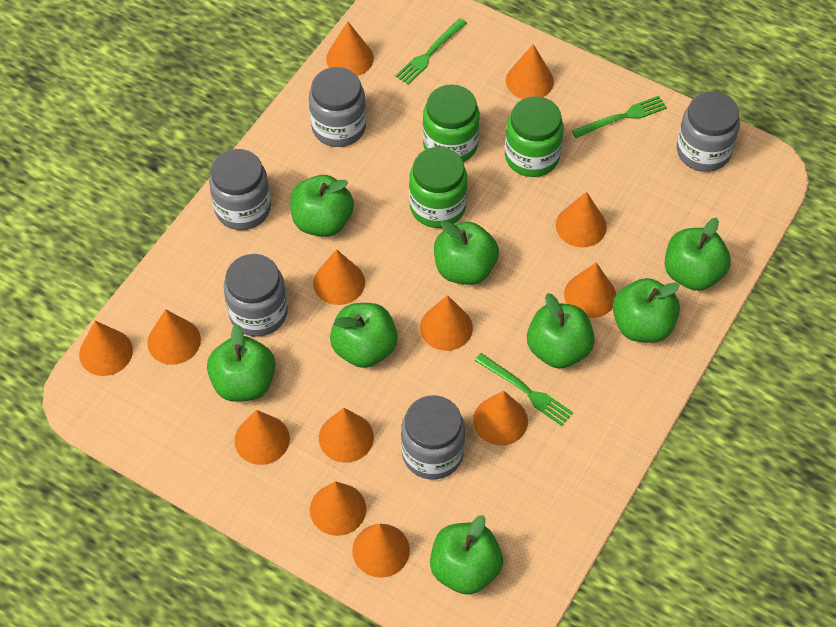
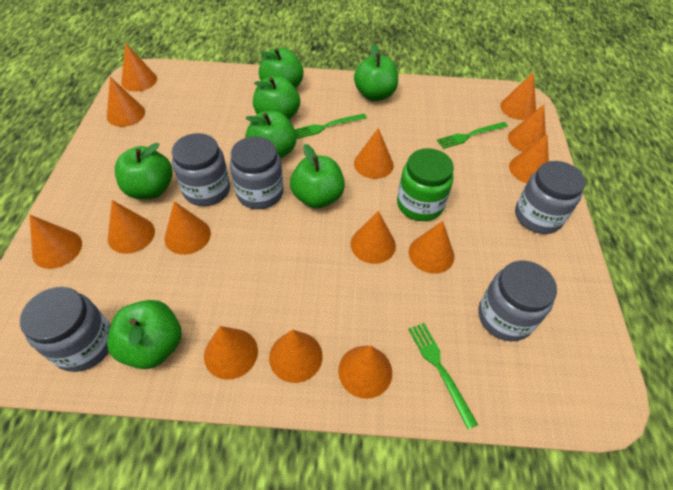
green apple: 8 -> 7
green jar: 3 -> 1
orange cone: 13 -> 14

